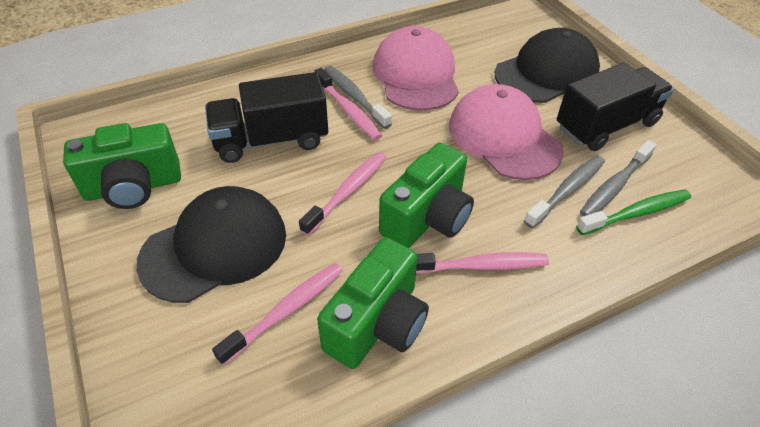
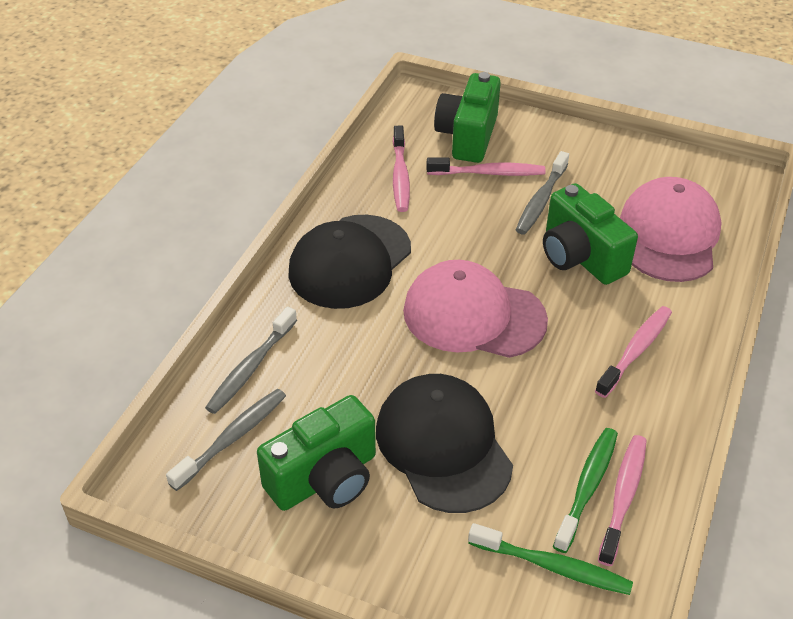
black truck: 2 -> 0
green toothbrush: 1 -> 2

